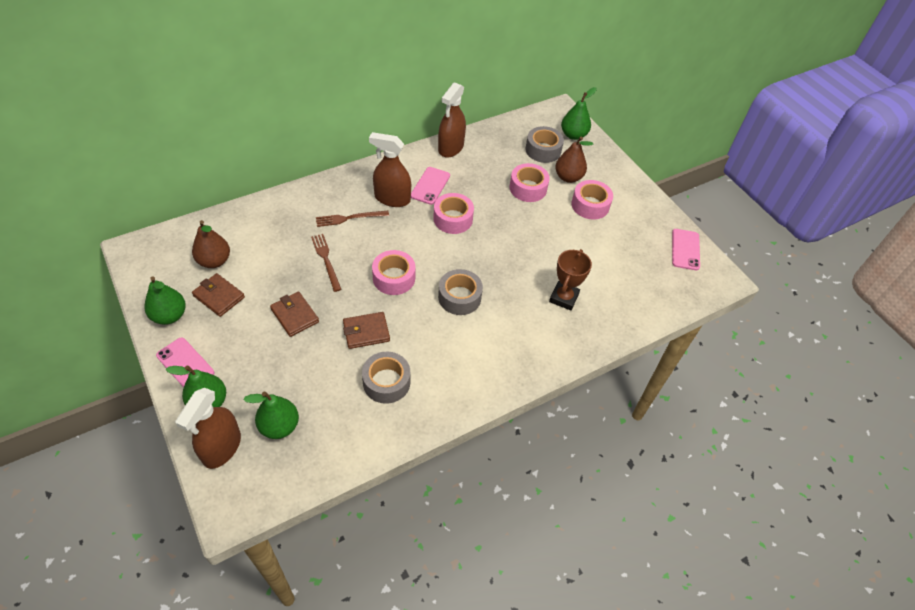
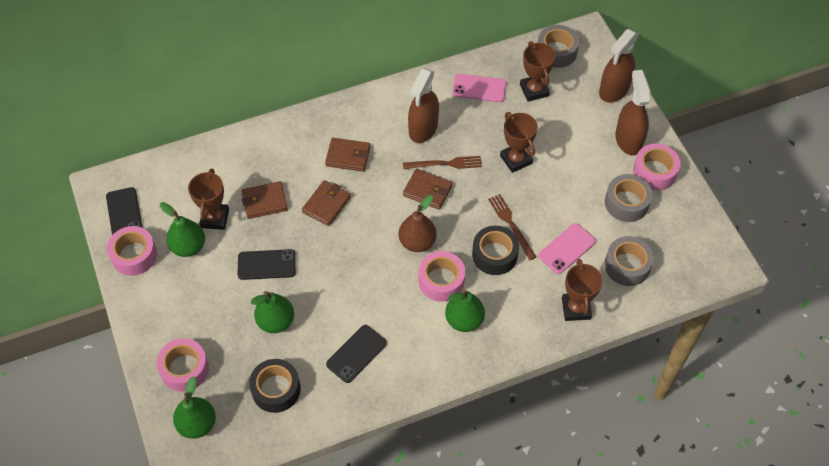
black phone: 0 -> 3
black tape: 0 -> 2
brown pear: 2 -> 1
brown trophy: 1 -> 4
brown wallet: 3 -> 4
pink phone: 3 -> 2

